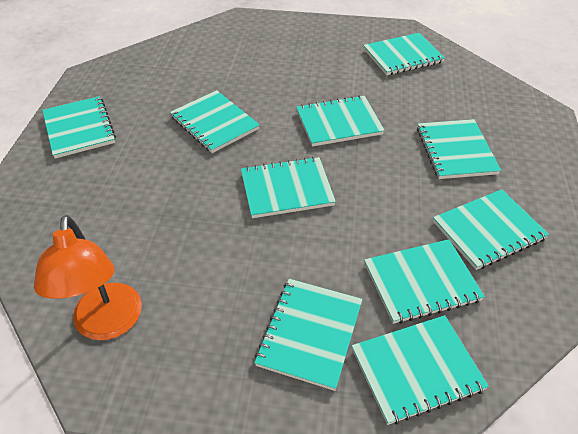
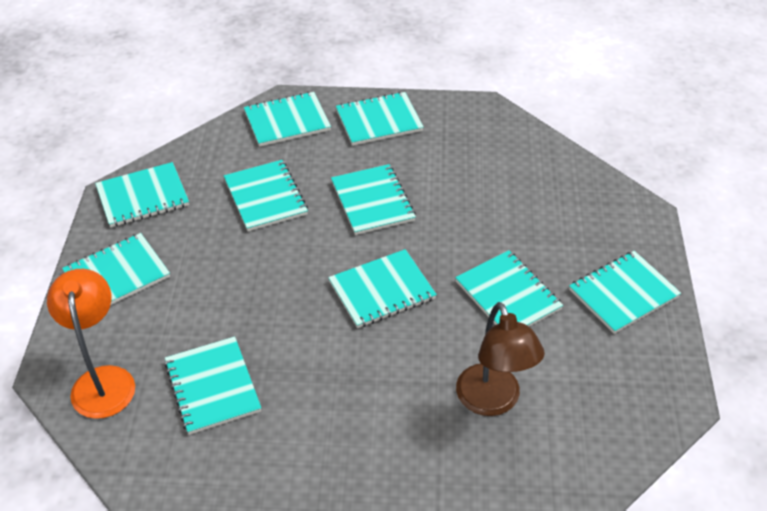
brown lamp: 0 -> 1

